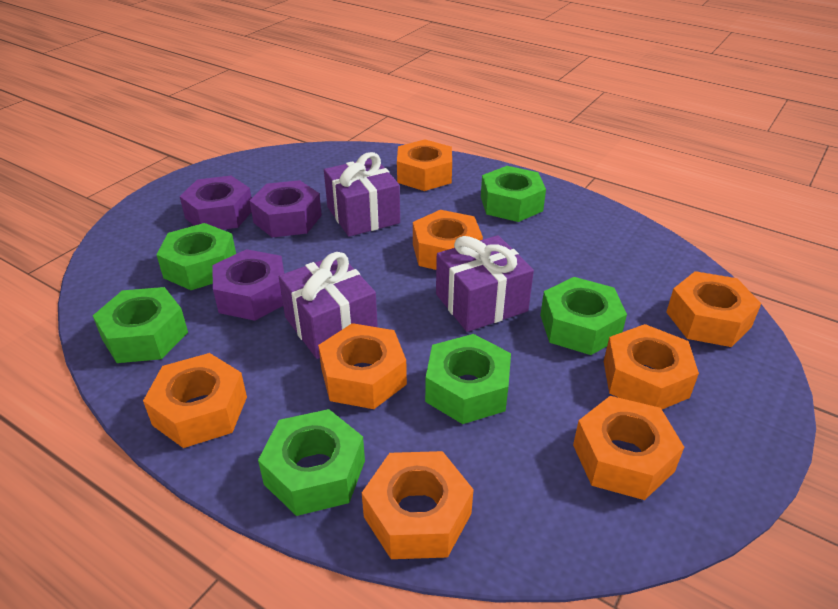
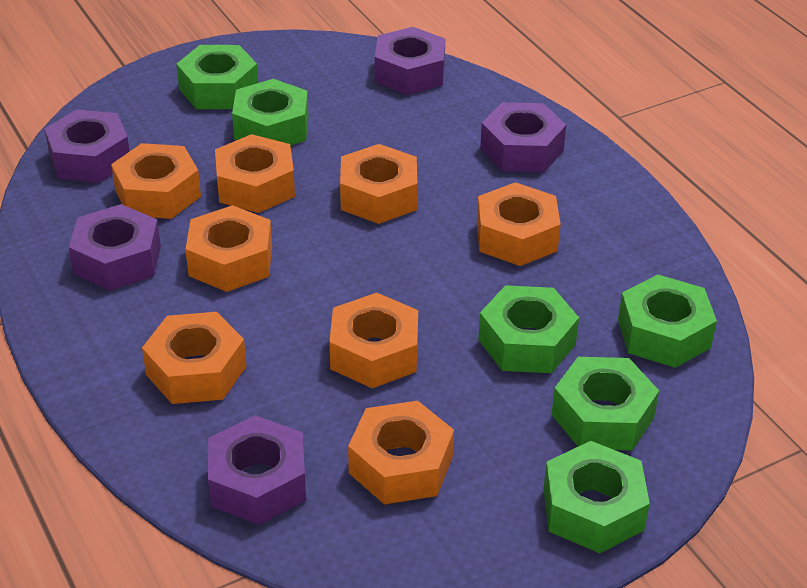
purple gift: 3 -> 0
purple nut: 3 -> 5

